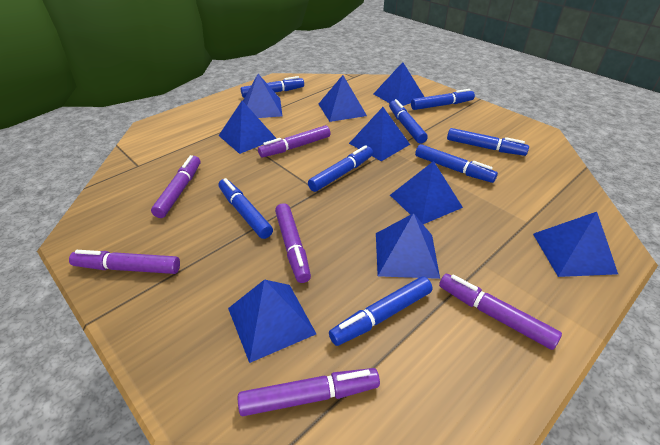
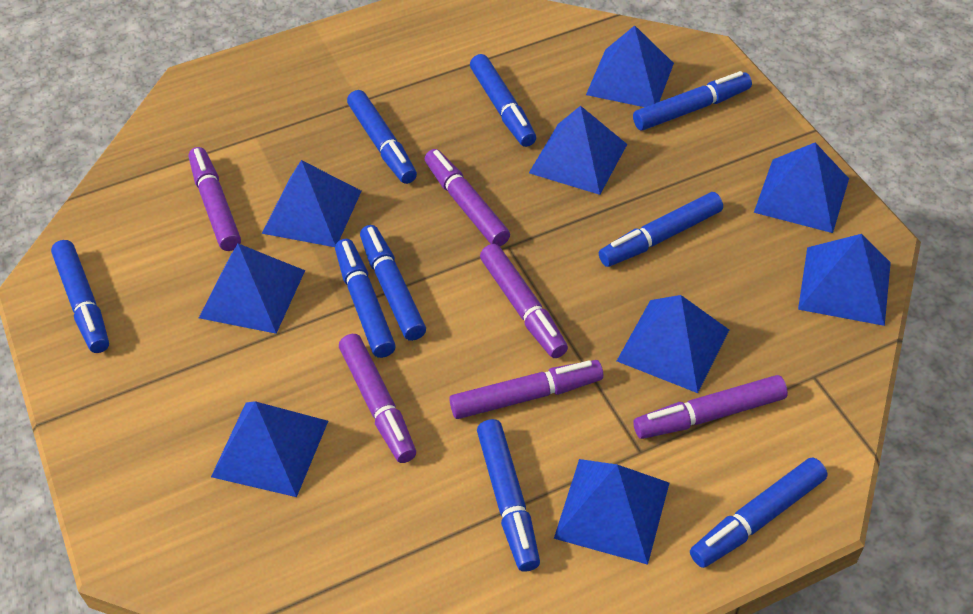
blue marker: 8 -> 9

